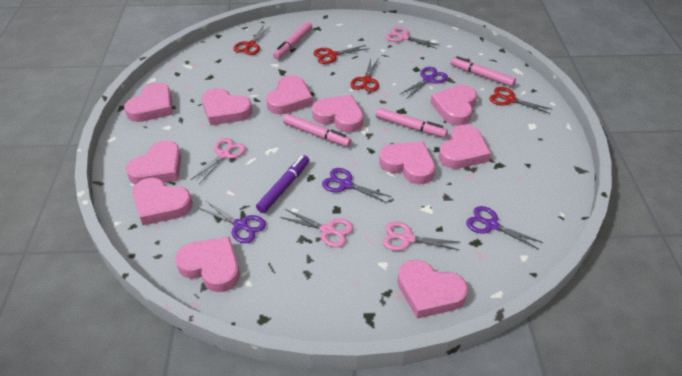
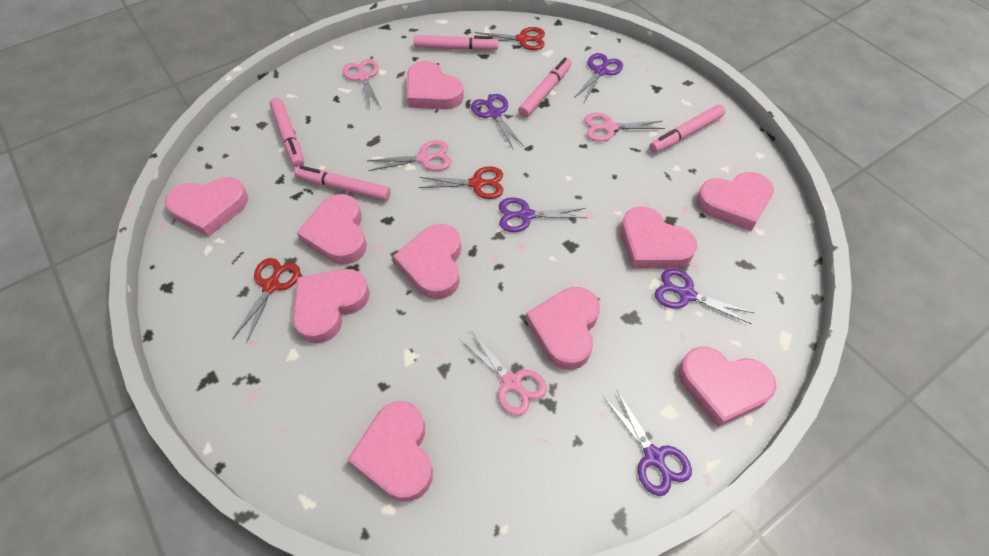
pink heart: 11 -> 10
pink marker: 4 -> 5
purple marker: 1 -> 0
purple scissors: 4 -> 5
red scissors: 4 -> 3

